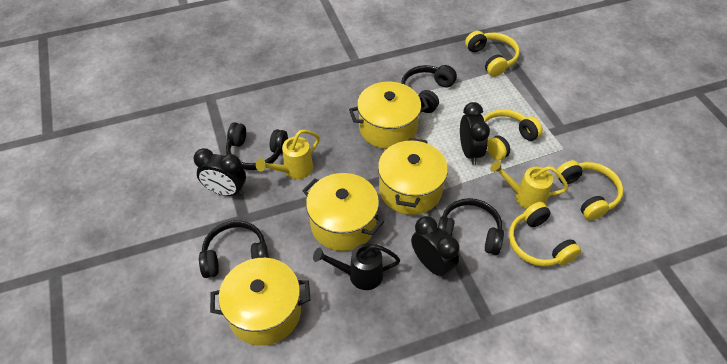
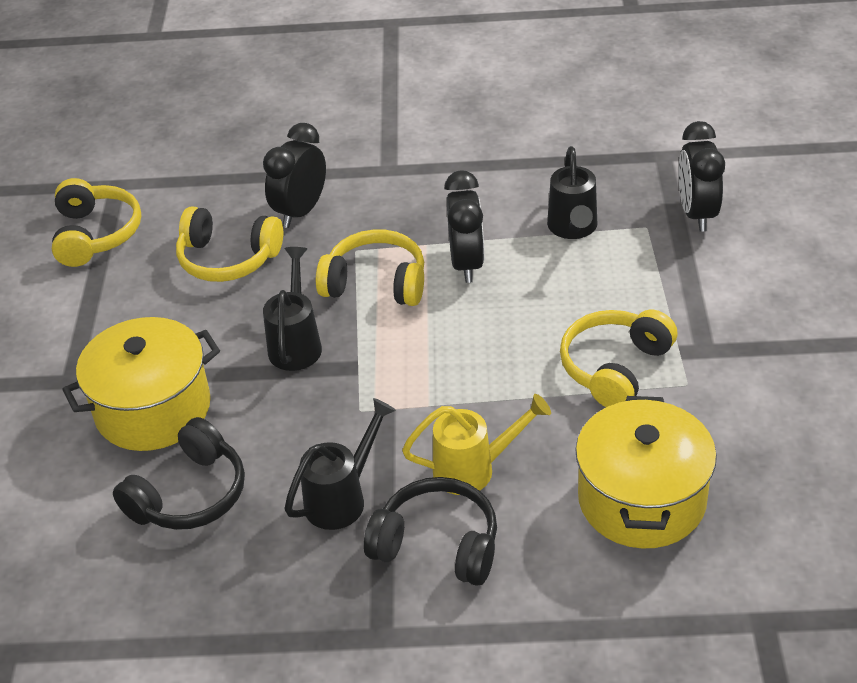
black headphones: 4 -> 2
black watering can: 1 -> 3
yellow pot: 4 -> 2
yellow watering can: 2 -> 1

